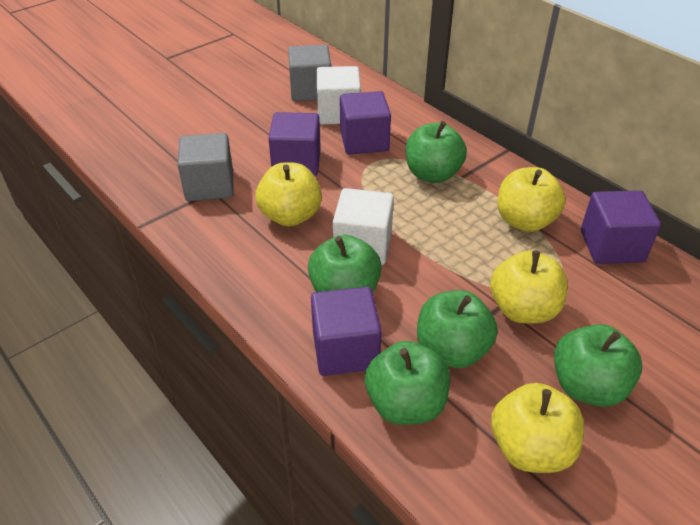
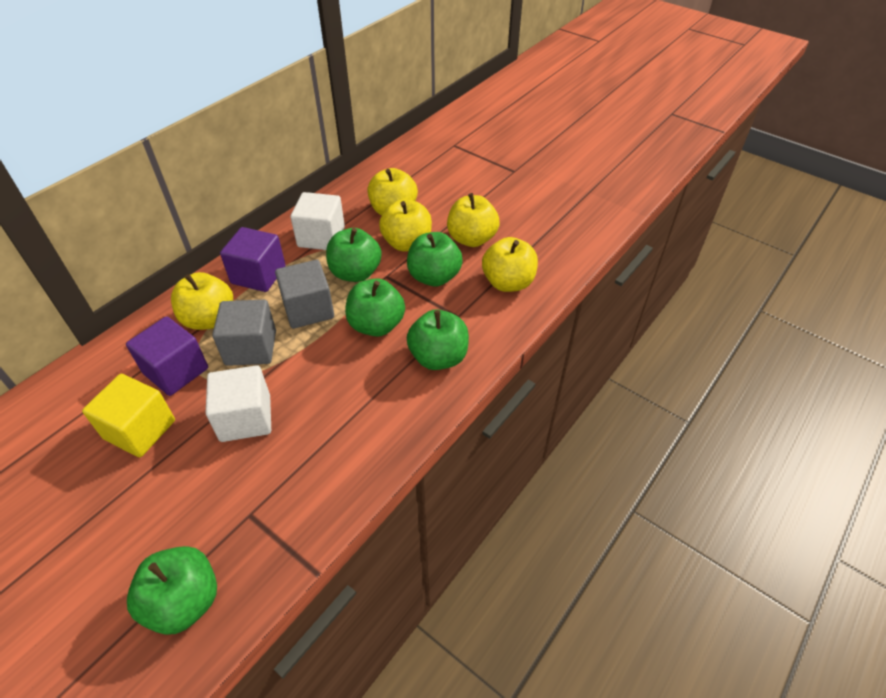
purple cube: 4 -> 2
yellow apple: 4 -> 5
yellow cube: 0 -> 1

